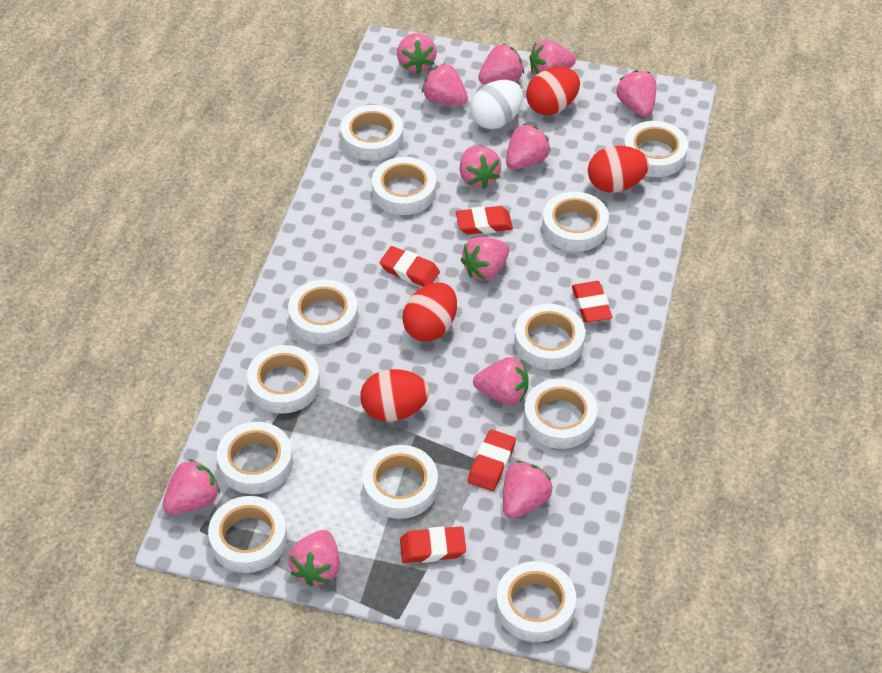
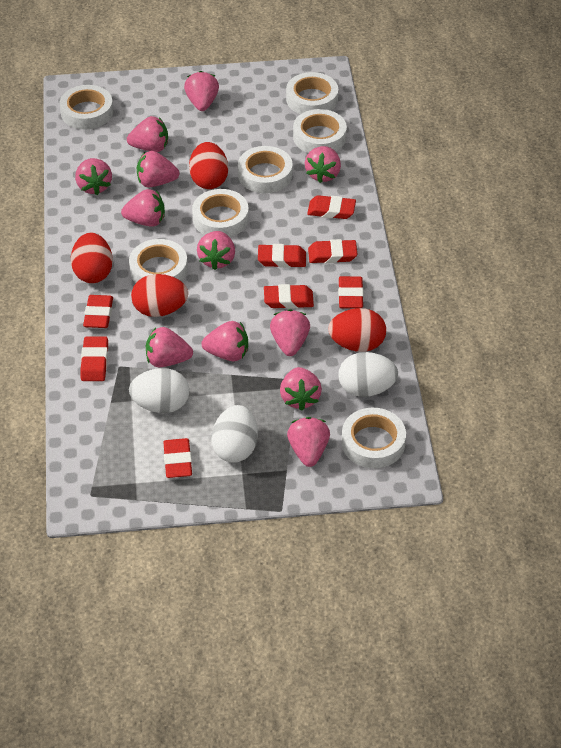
red eraser: 5 -> 8
white egg: 1 -> 3
white tape: 12 -> 7

